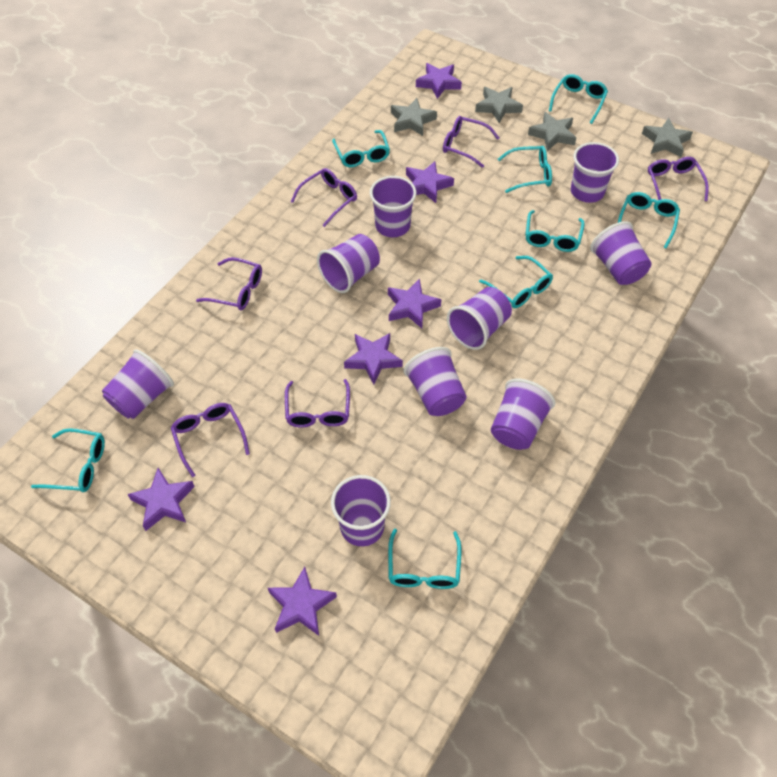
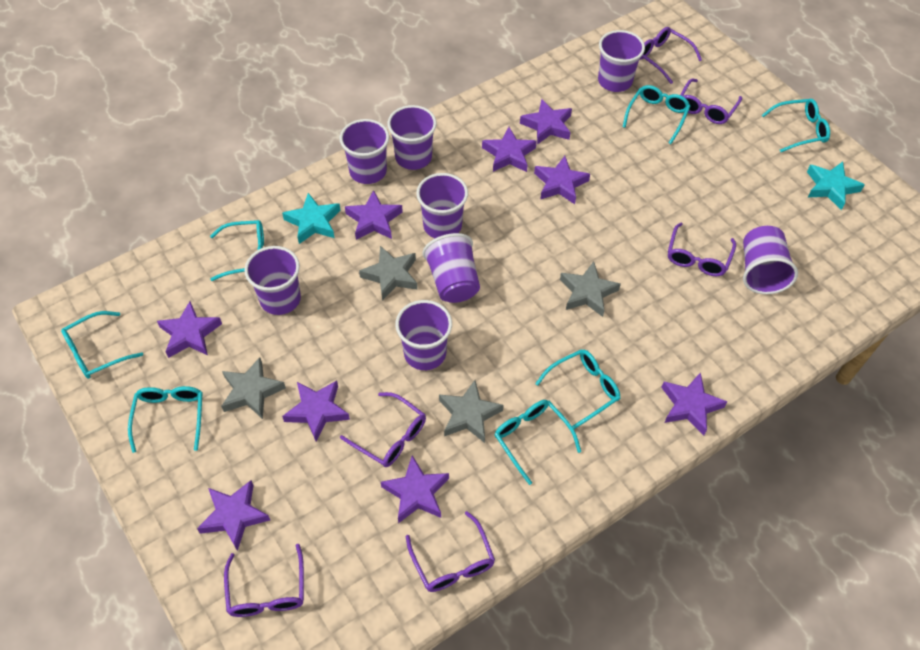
purple cup: 9 -> 8
purple star: 6 -> 9
turquoise glasses: 8 -> 7
turquoise star: 0 -> 2

